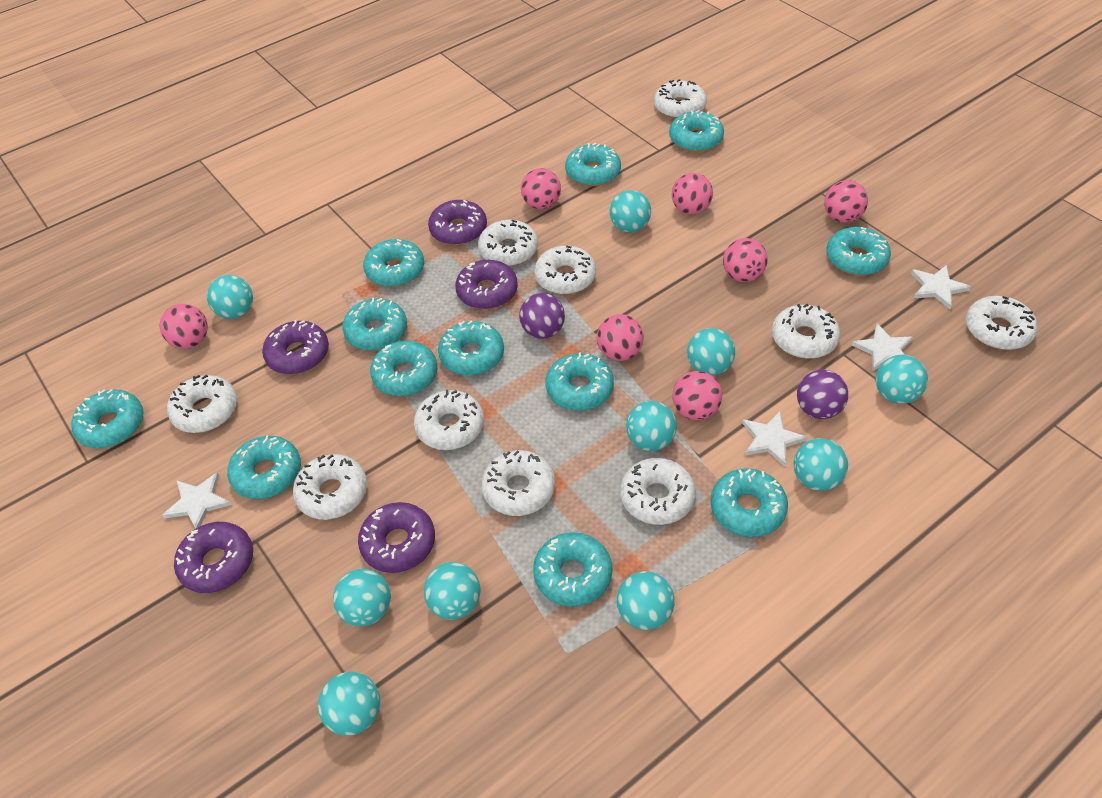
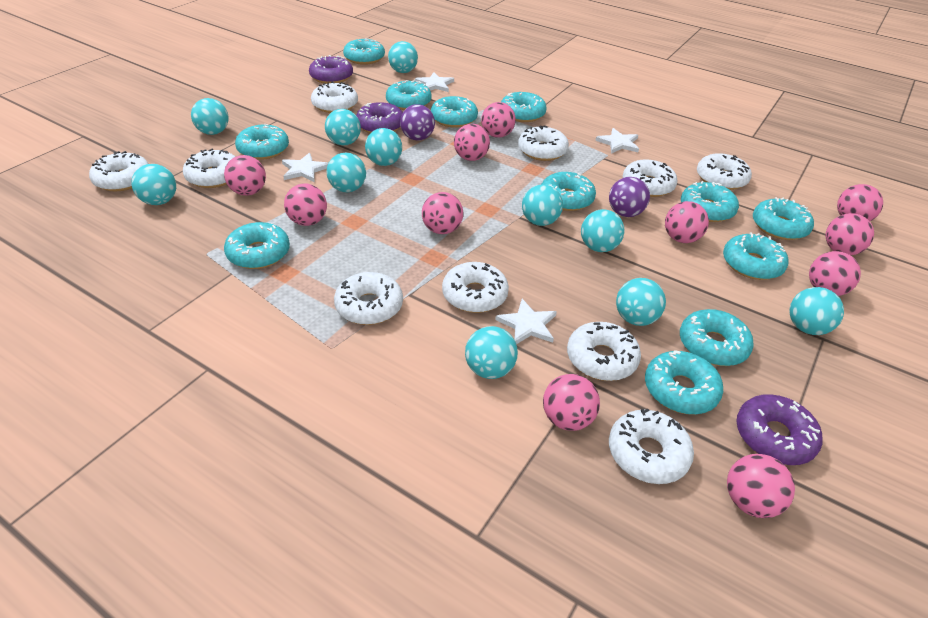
pink ball: 7 -> 11
purple donut: 5 -> 3
turquoise ball: 10 -> 11

